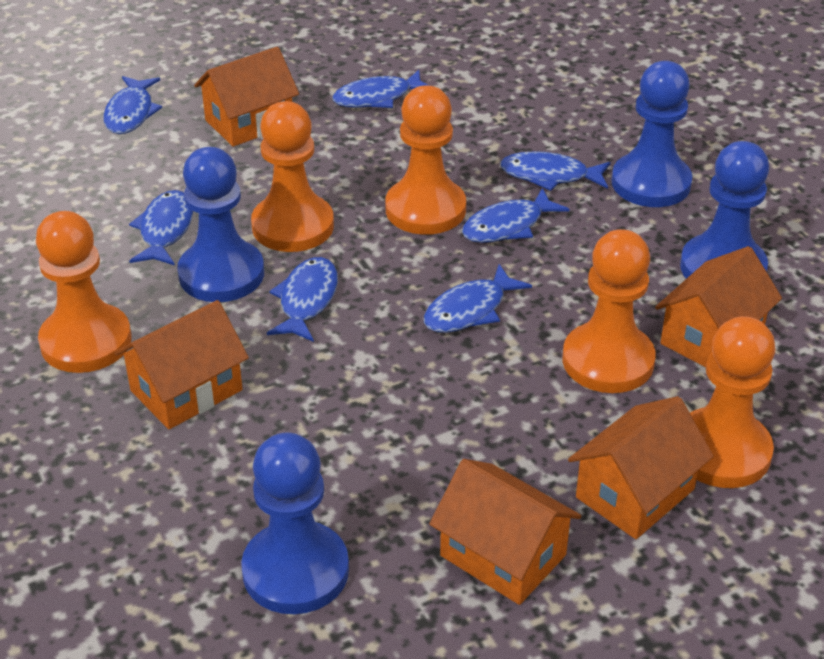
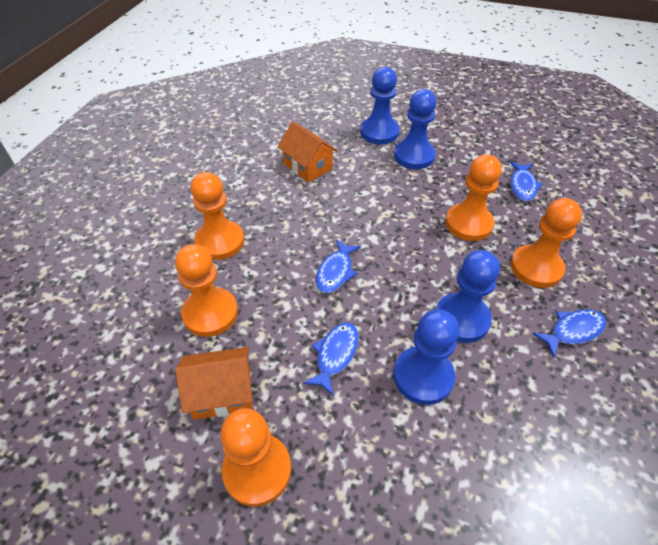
blue fish: 7 -> 4
orange house: 5 -> 2

